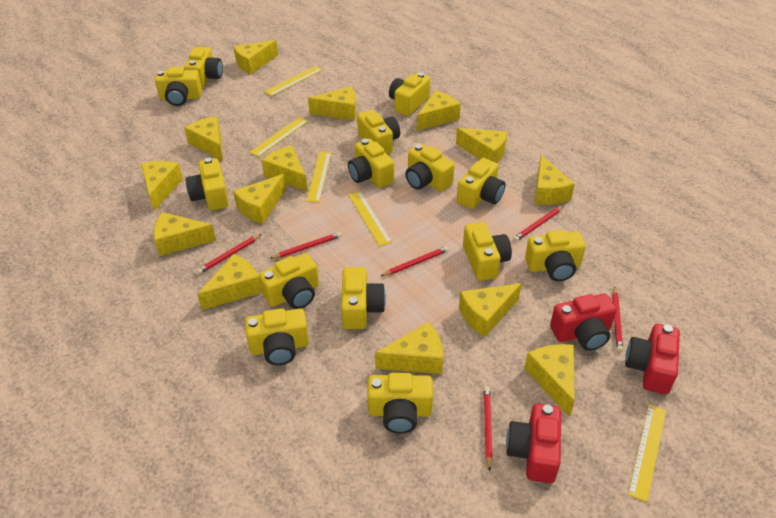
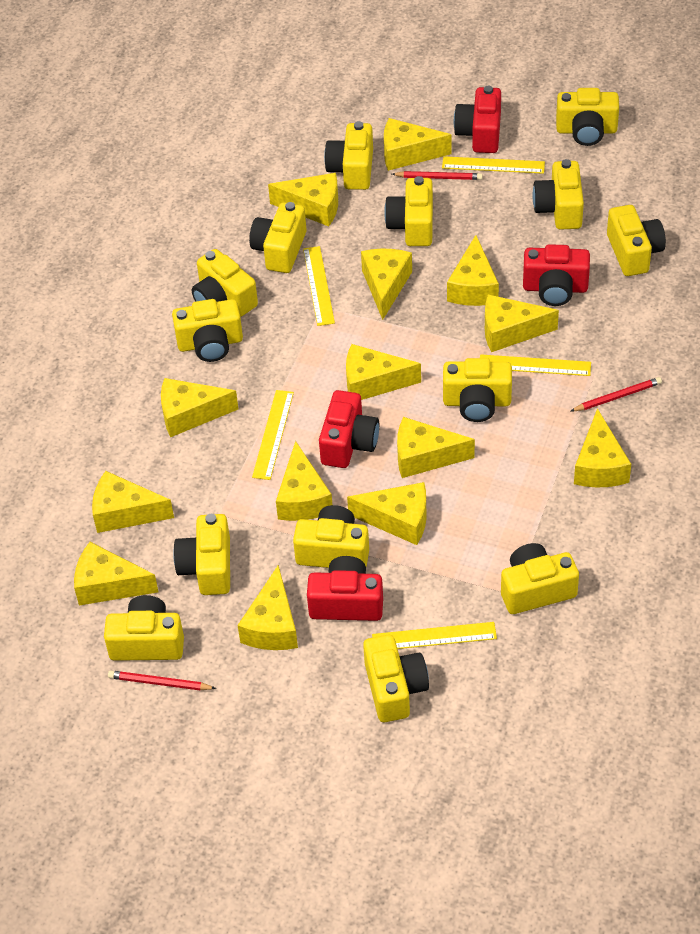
red camera: 3 -> 4
red pencil: 6 -> 3

